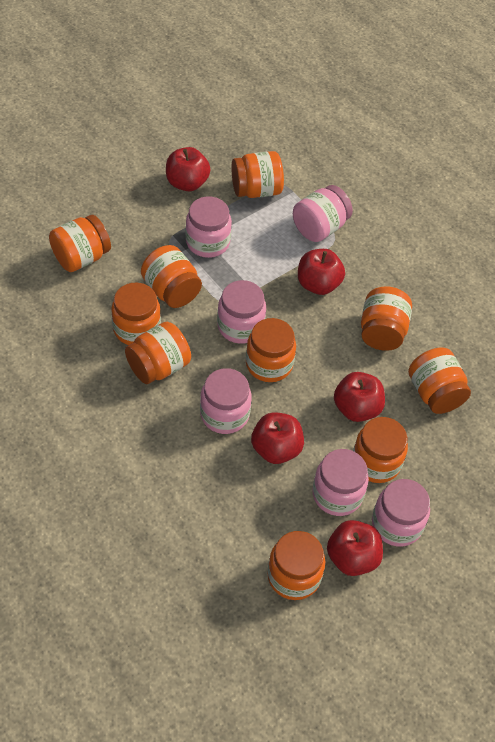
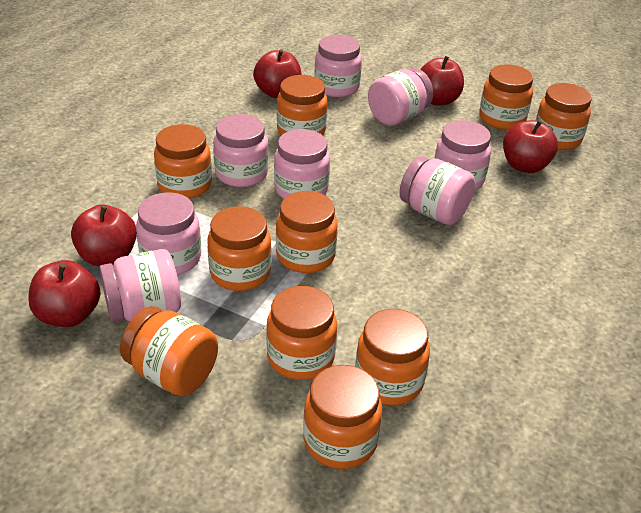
pink jar: 6 -> 8

